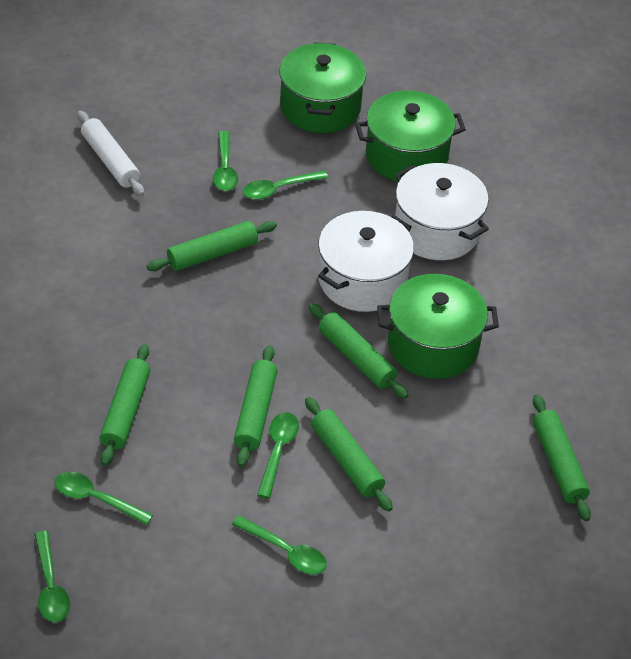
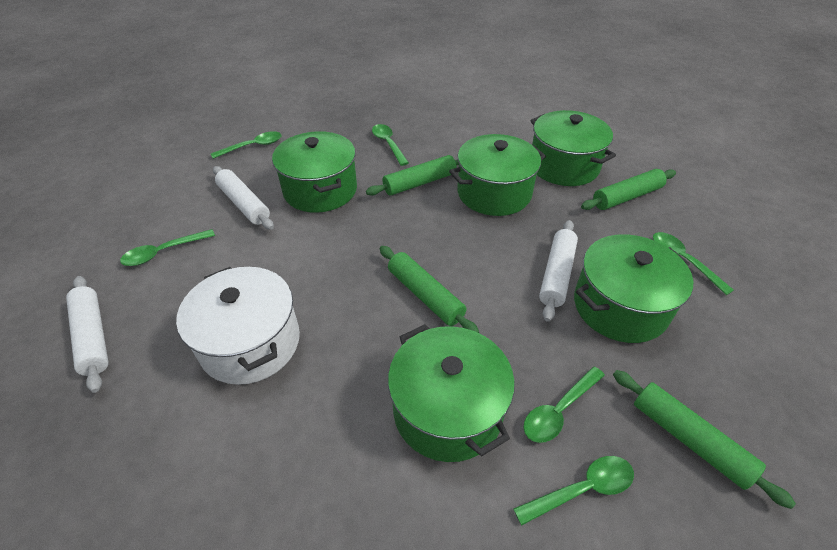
green pot: 3 -> 5
green rolling pin: 6 -> 4
white pot: 2 -> 1
white rolling pin: 1 -> 3

